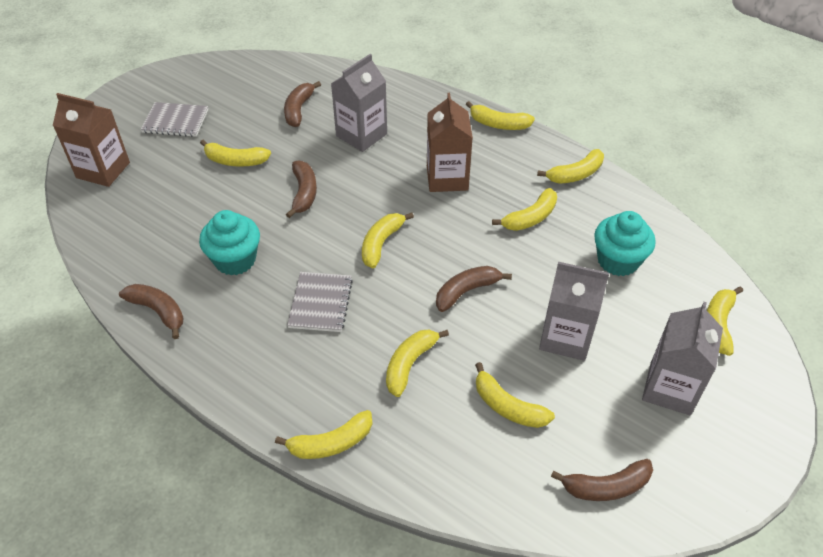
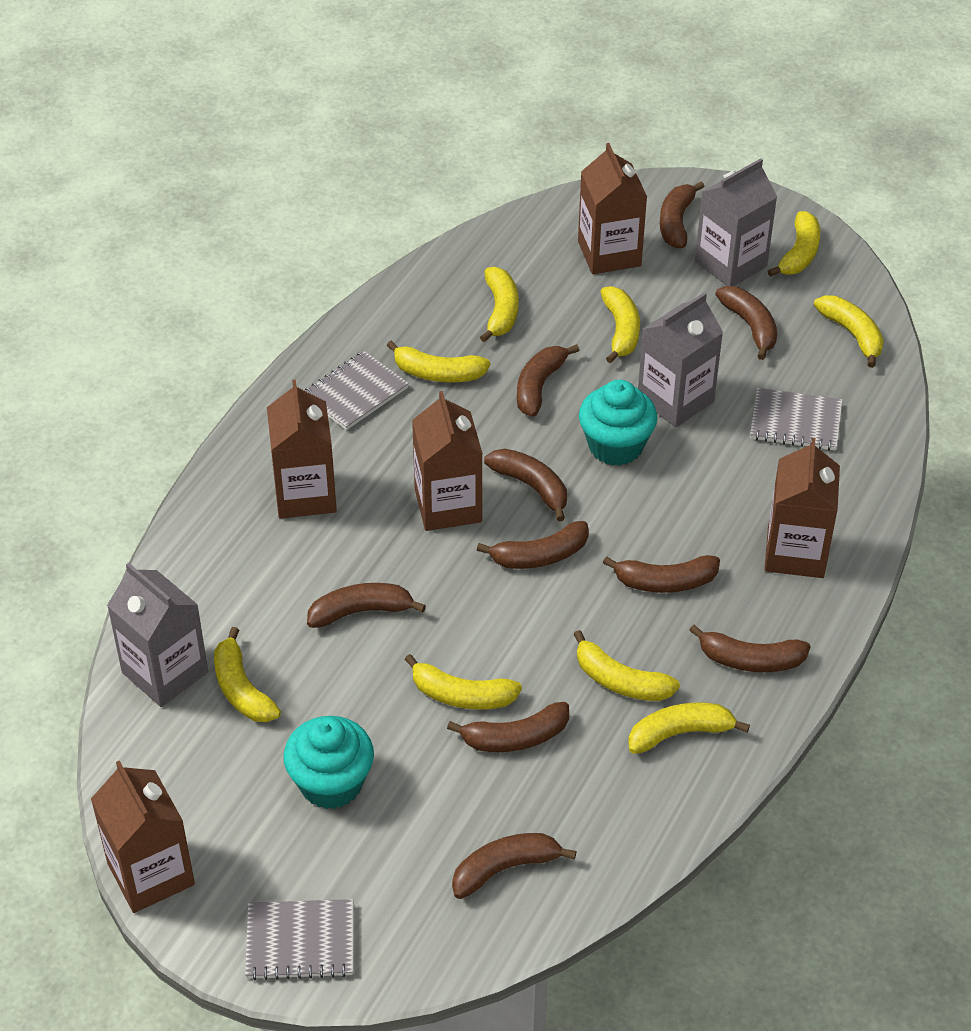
brown banana: 5 -> 10
brown carton: 2 -> 5
grey notebook: 2 -> 3

